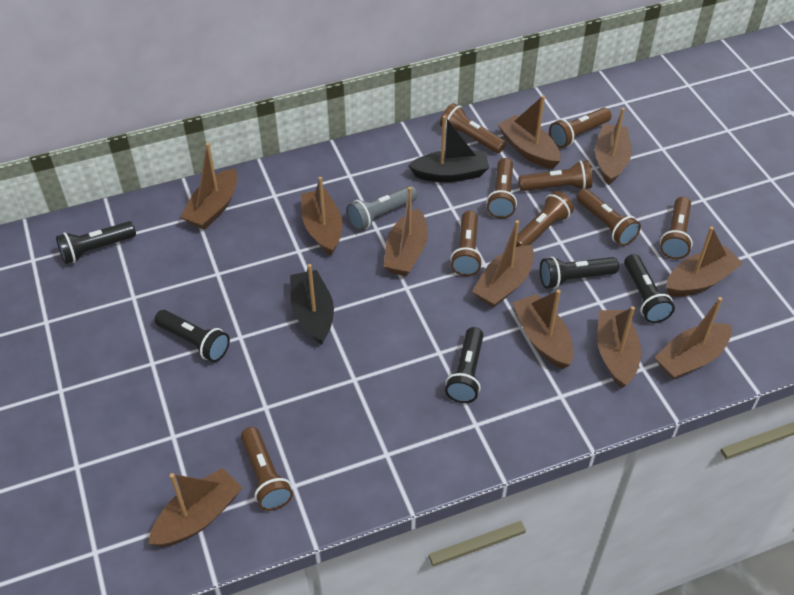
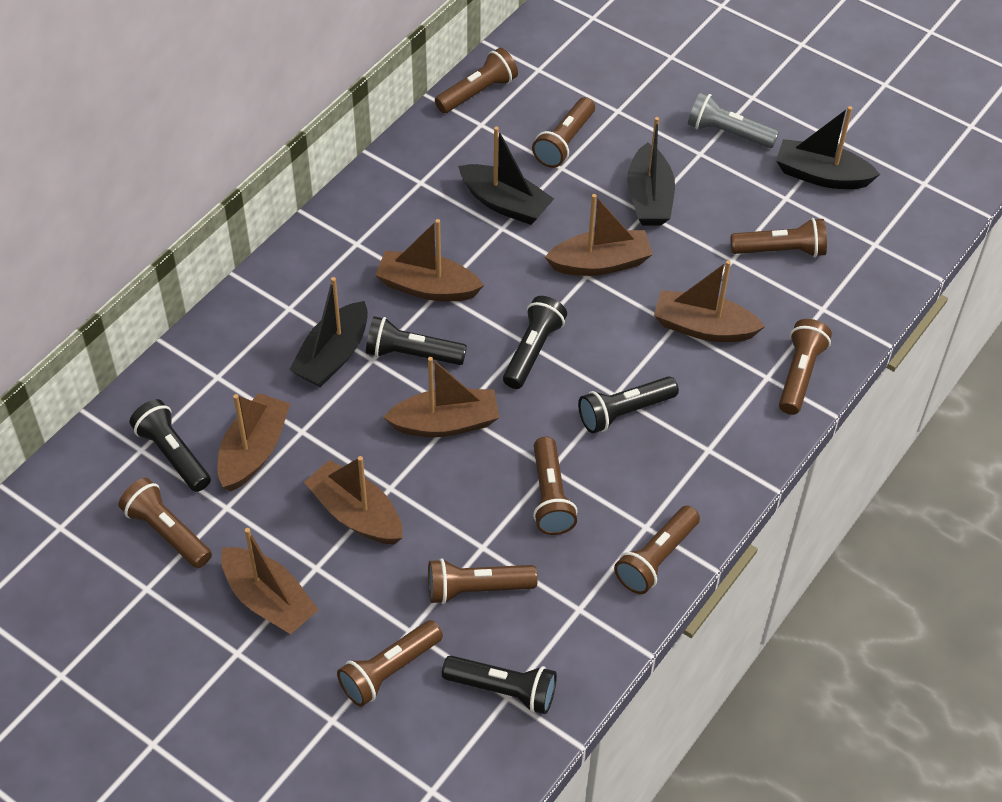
black boat: 2 -> 4
brown boat: 11 -> 7

